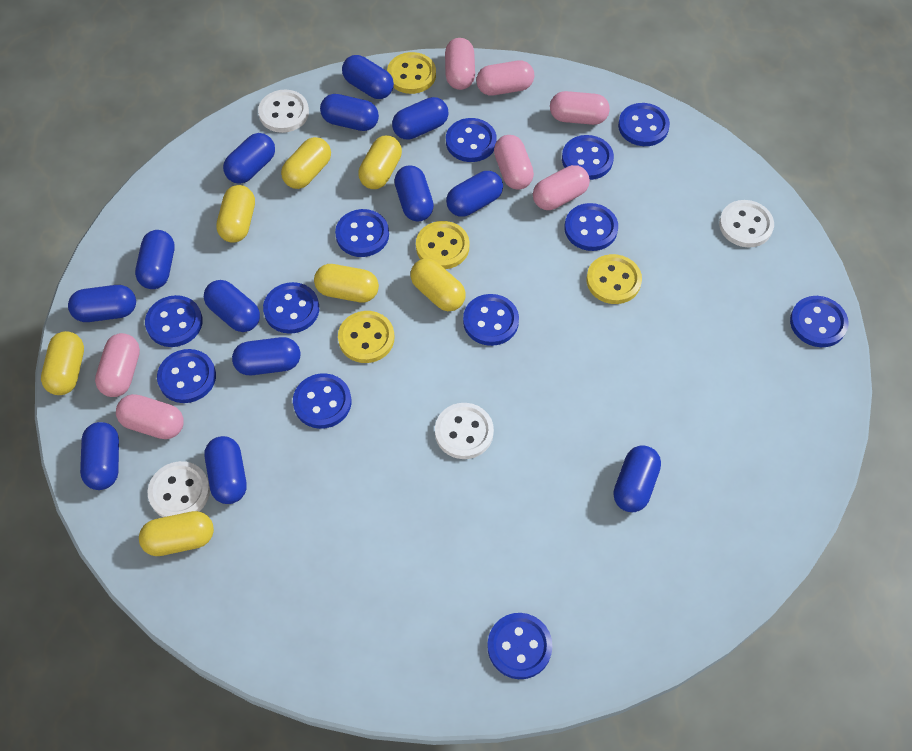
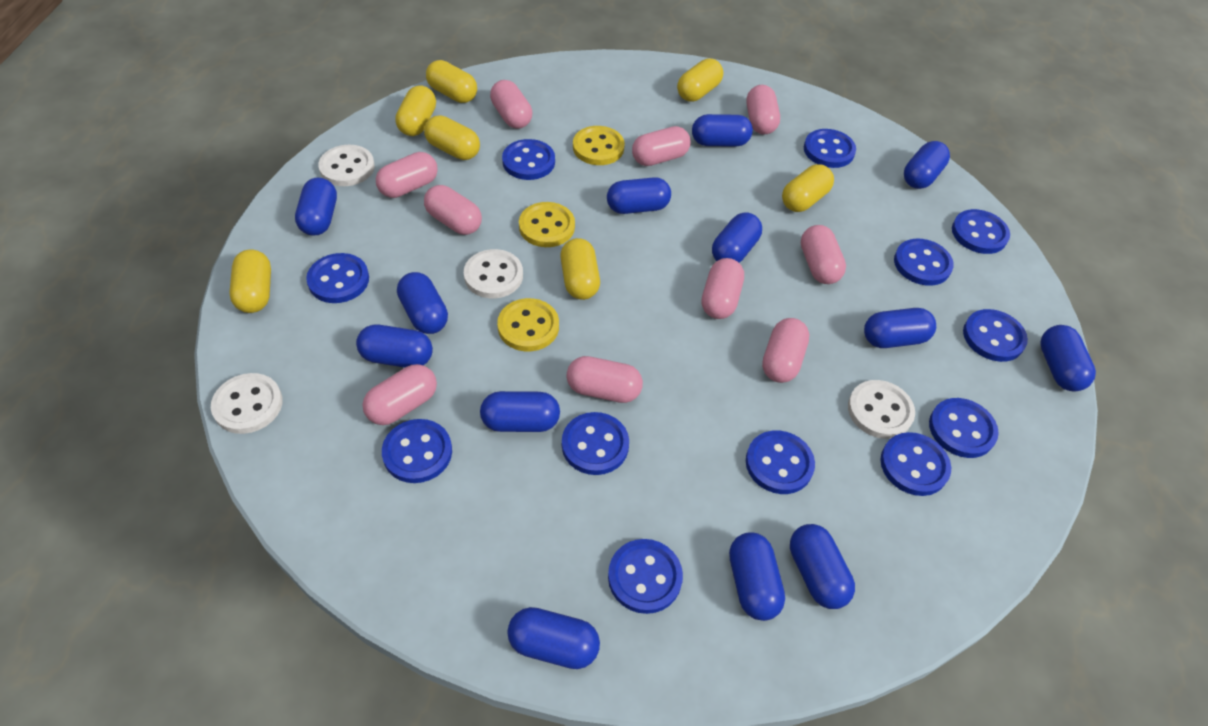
pink capsule: 7 -> 10
yellow button: 4 -> 3

